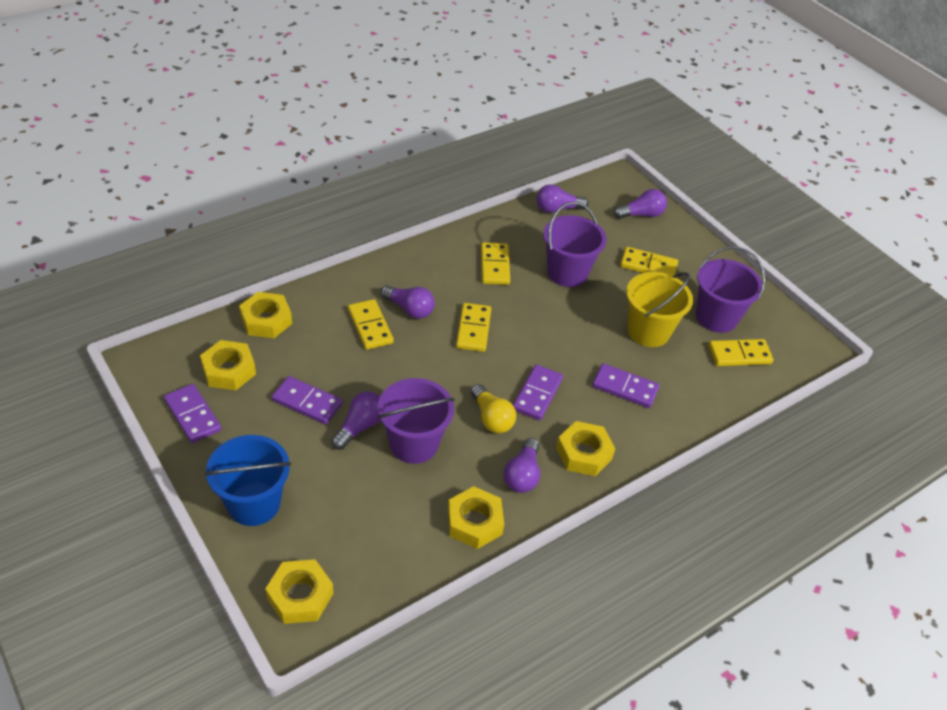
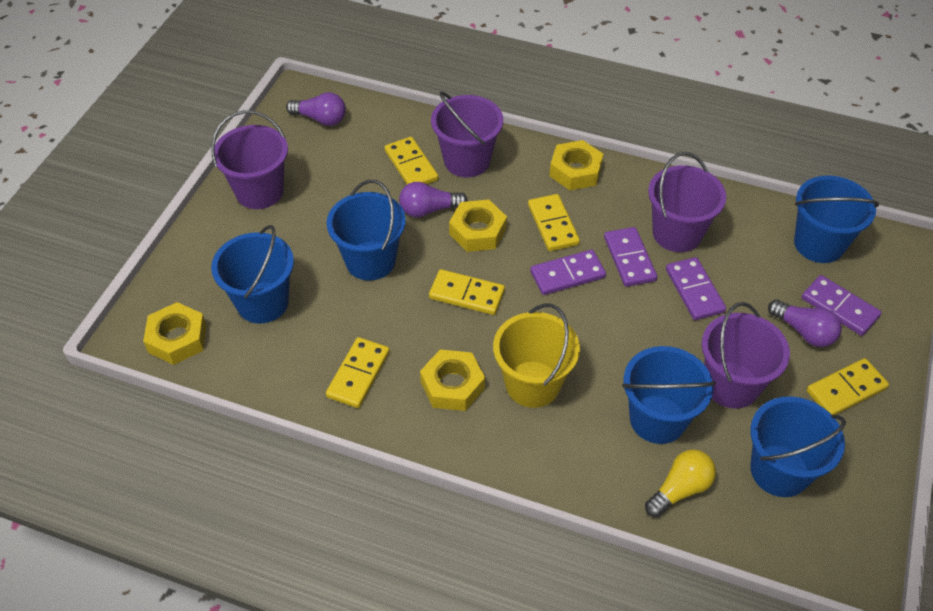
blue bucket: 1 -> 5
purple bucket: 3 -> 4
purple light bulb: 5 -> 3
yellow nut: 5 -> 4

